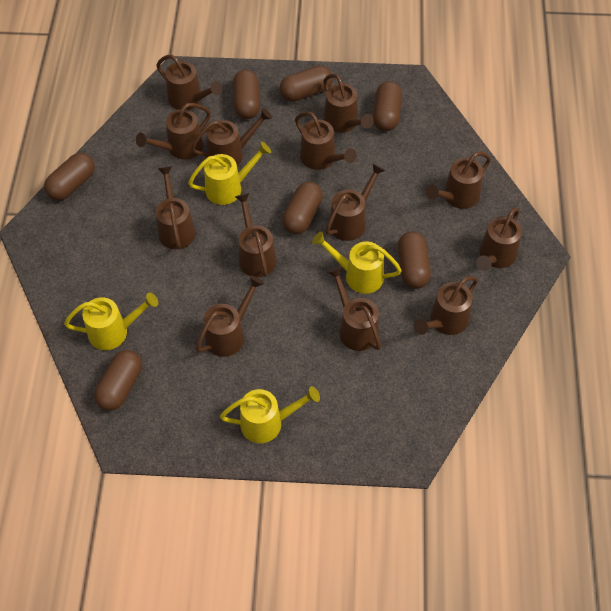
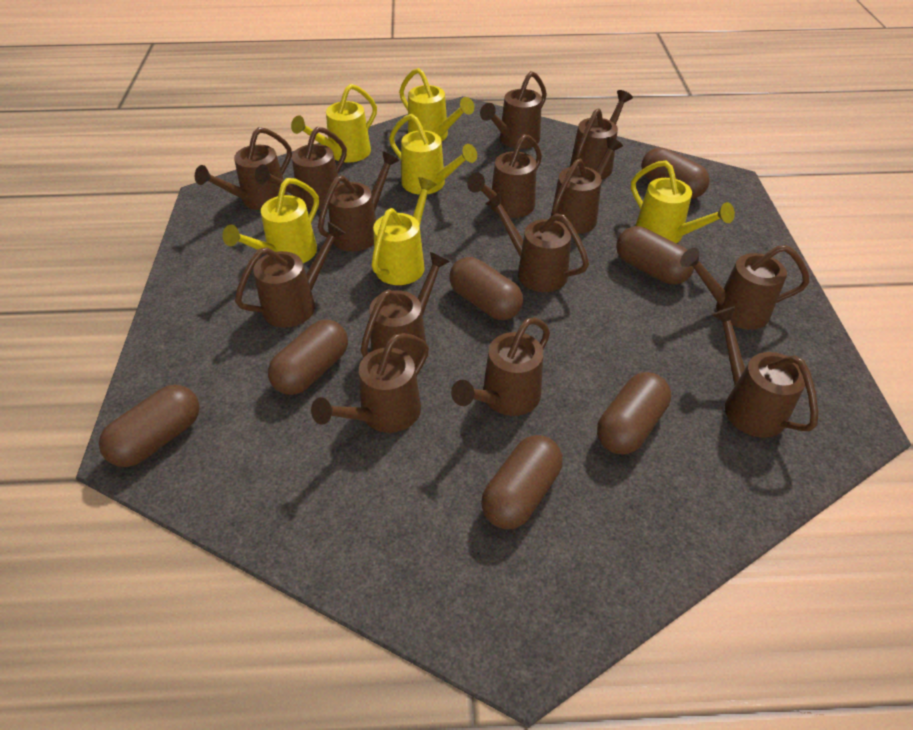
brown watering can: 13 -> 14
yellow watering can: 4 -> 6

